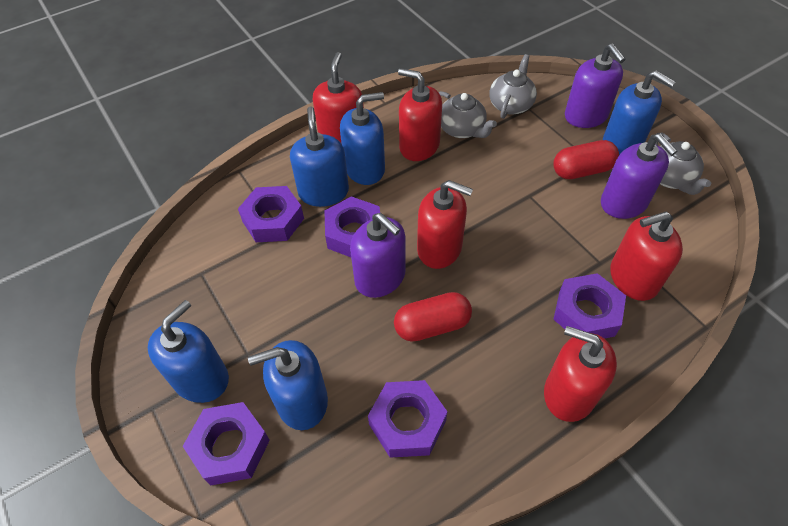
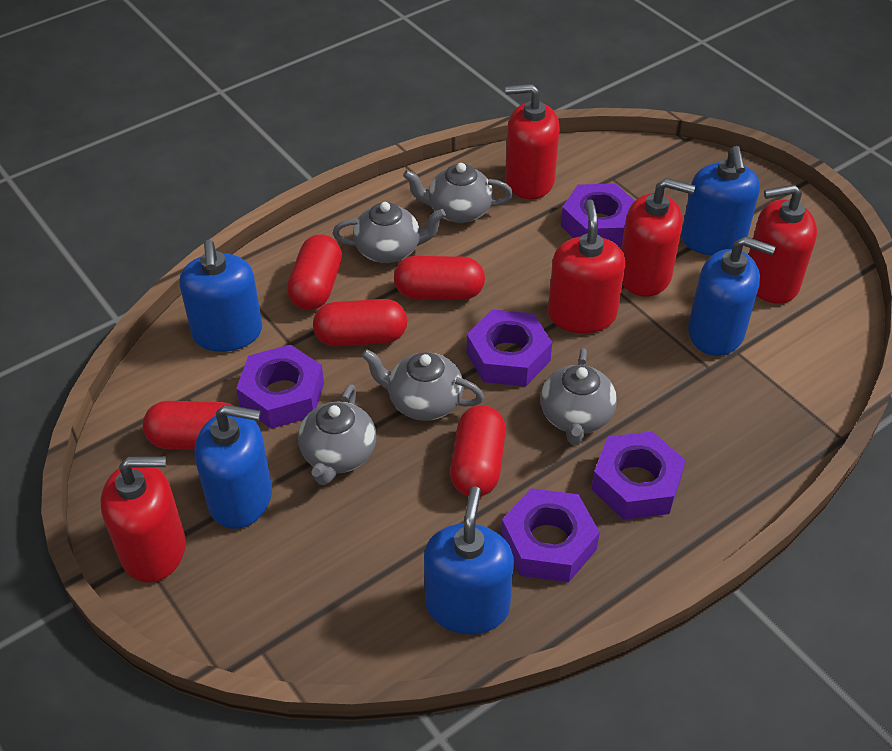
grey teapot: 3 -> 5
purple soap dispenser: 3 -> 0
red capsule: 2 -> 5

